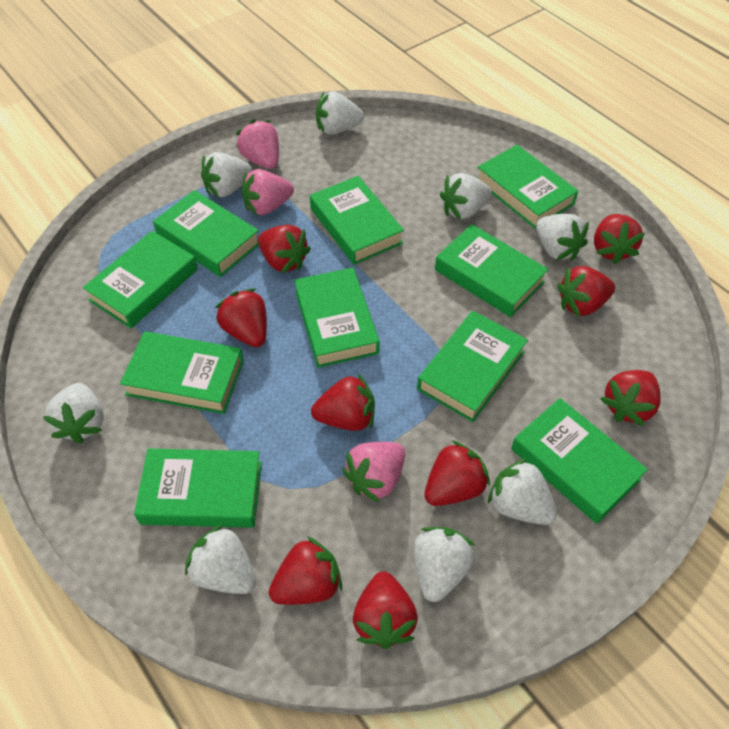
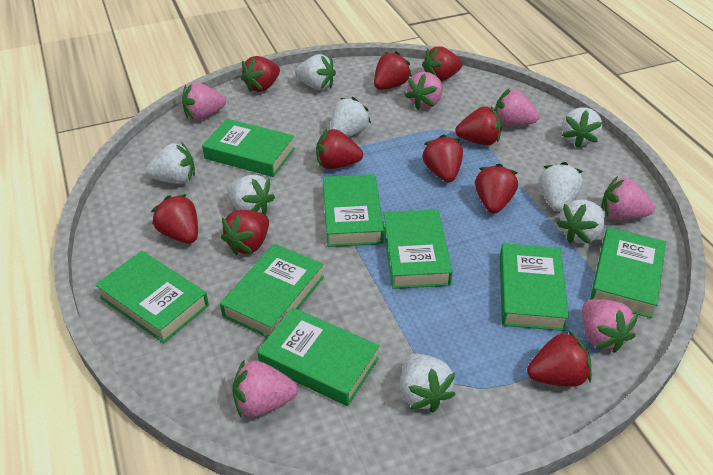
green book: 10 -> 8
pink strawberry: 3 -> 6
red strawberry: 9 -> 10

